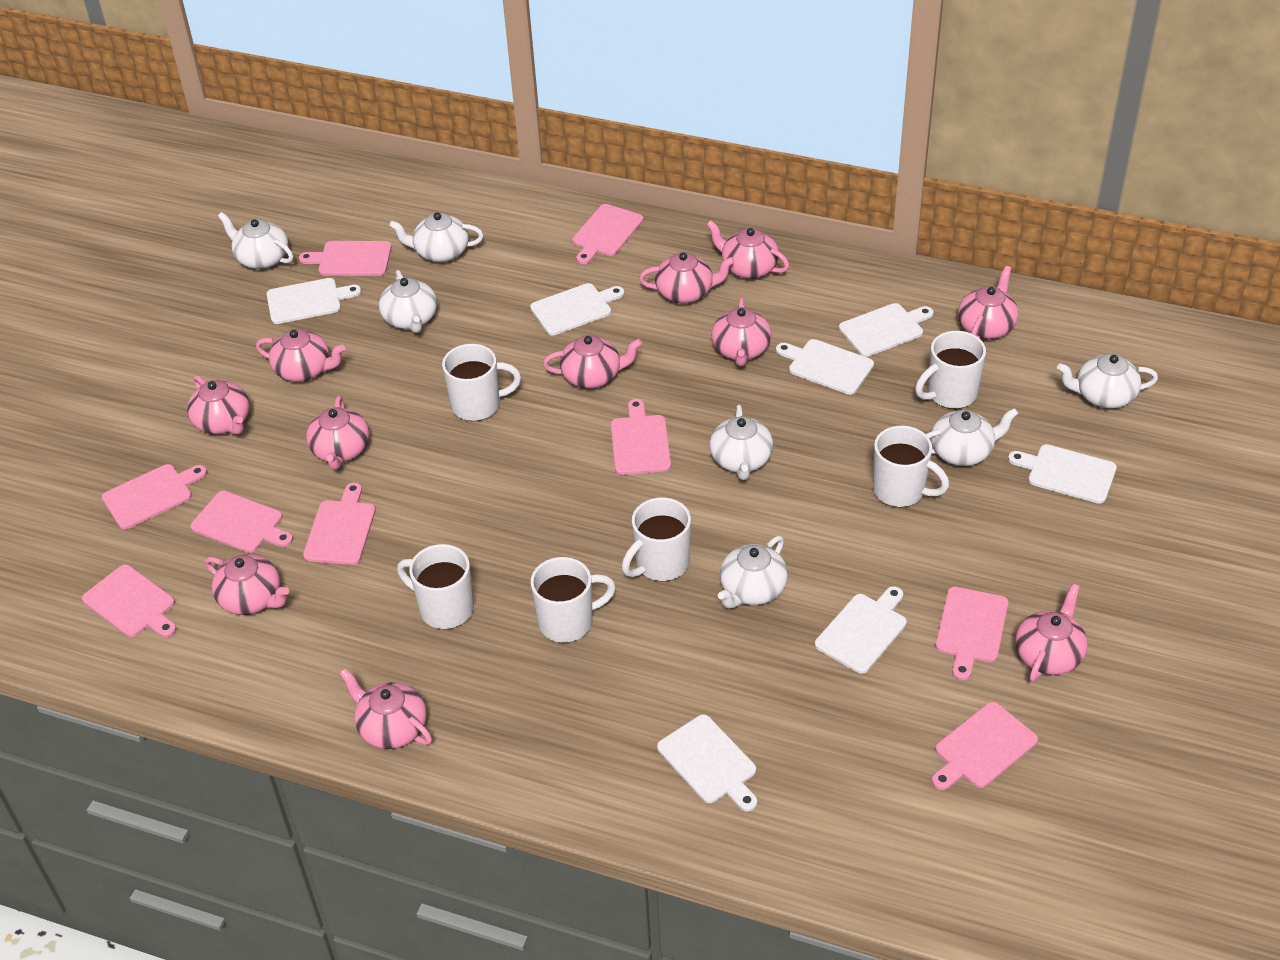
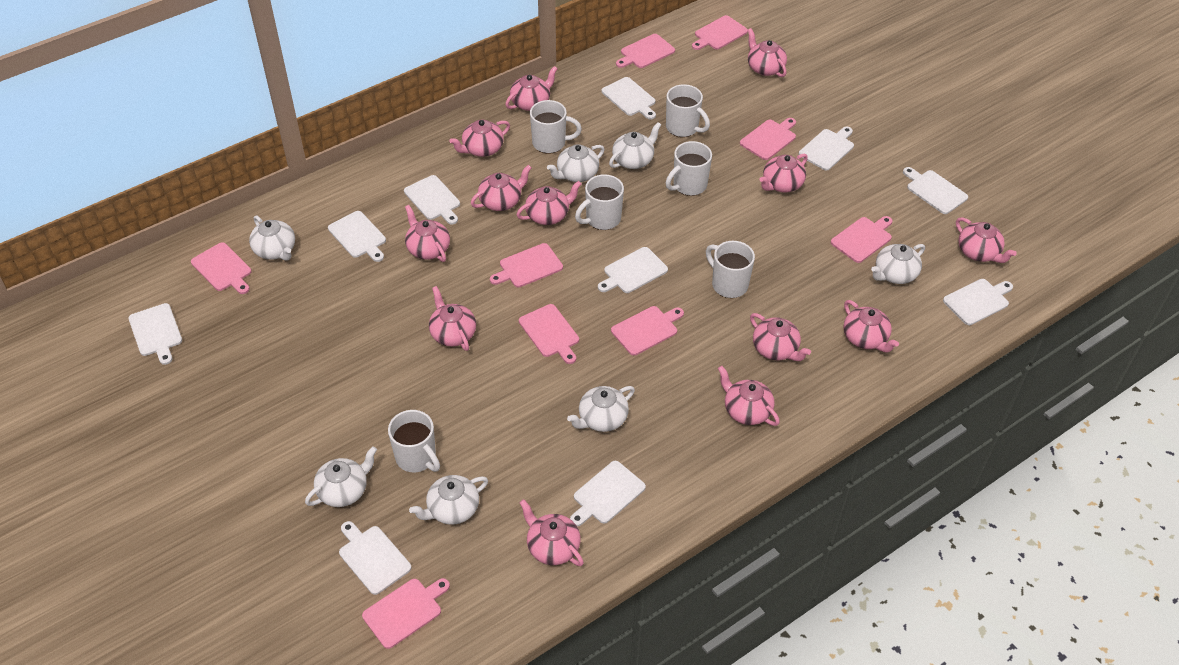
pink teapot: 11 -> 13
white cutting board: 7 -> 10

